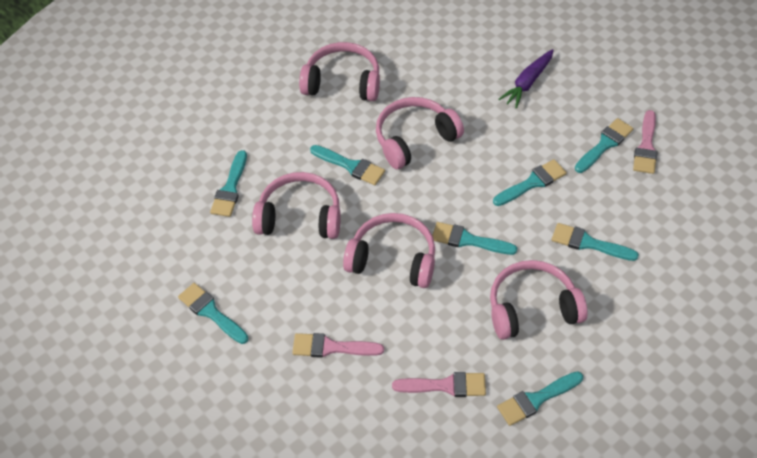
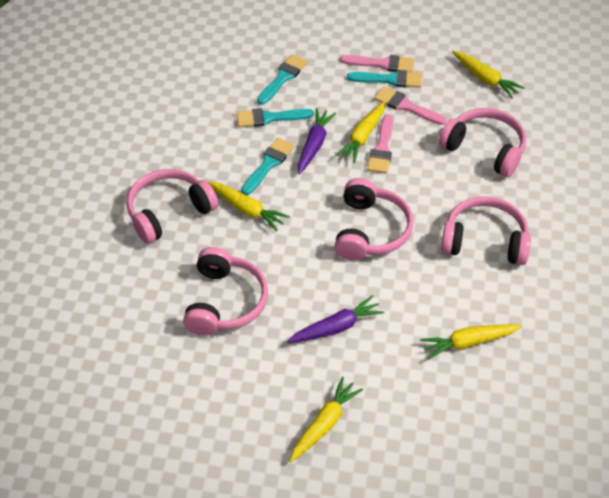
purple carrot: 1 -> 2
turquoise brush: 8 -> 4
yellow carrot: 0 -> 5

